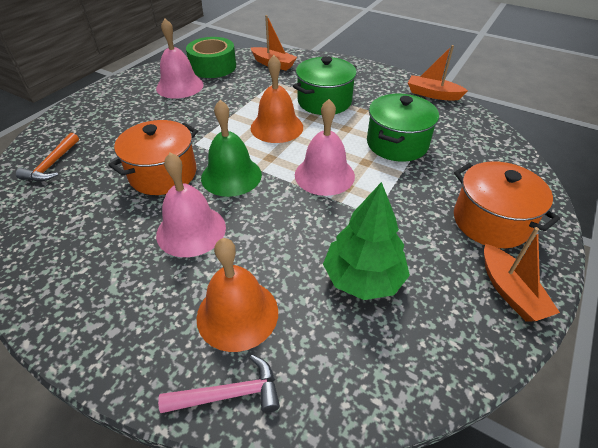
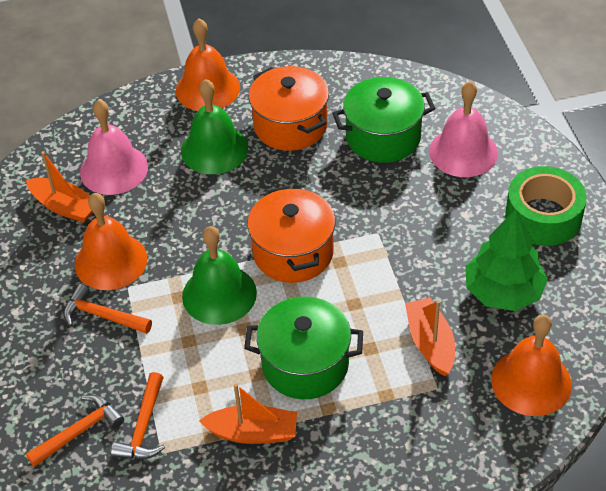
green bell: 1 -> 2
orange bell: 2 -> 3
orange hammer: 1 -> 3
pink bell: 3 -> 2
pink hammer: 1 -> 0

